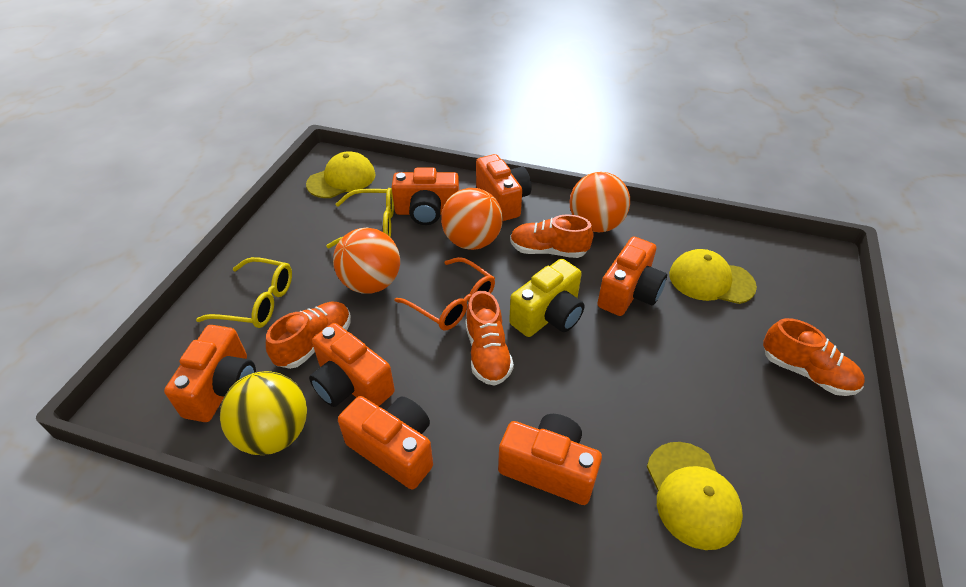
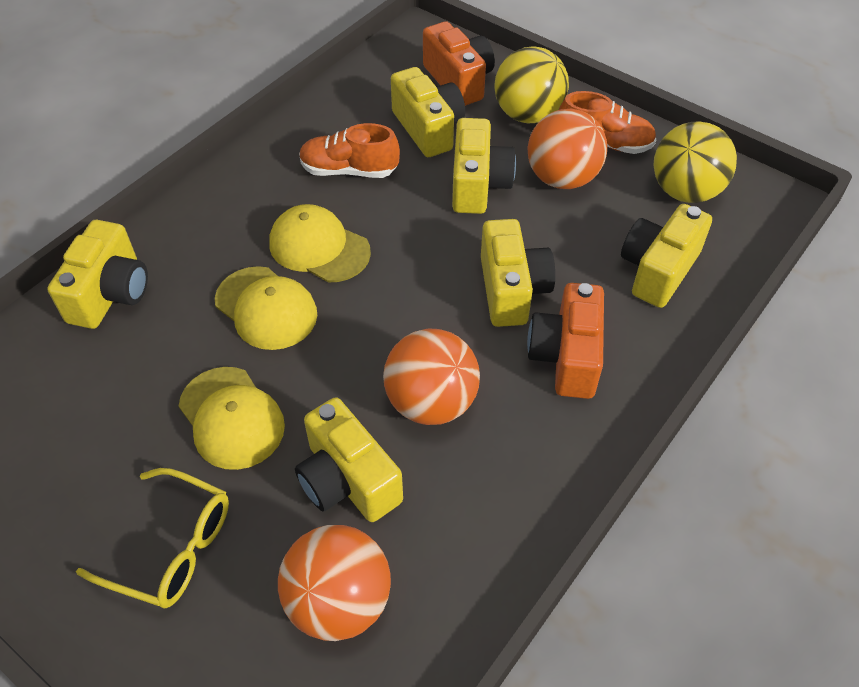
orange camera: 7 -> 2
orange glasses: 1 -> 0
orange shoe: 4 -> 2
yellow ball: 1 -> 2
yellow camera: 1 -> 6
yellow glasses: 2 -> 1

